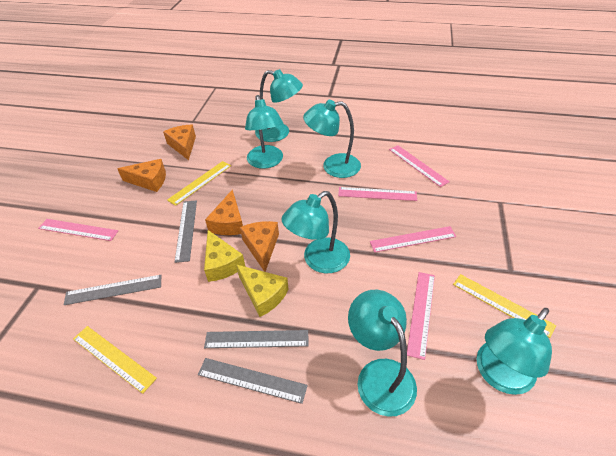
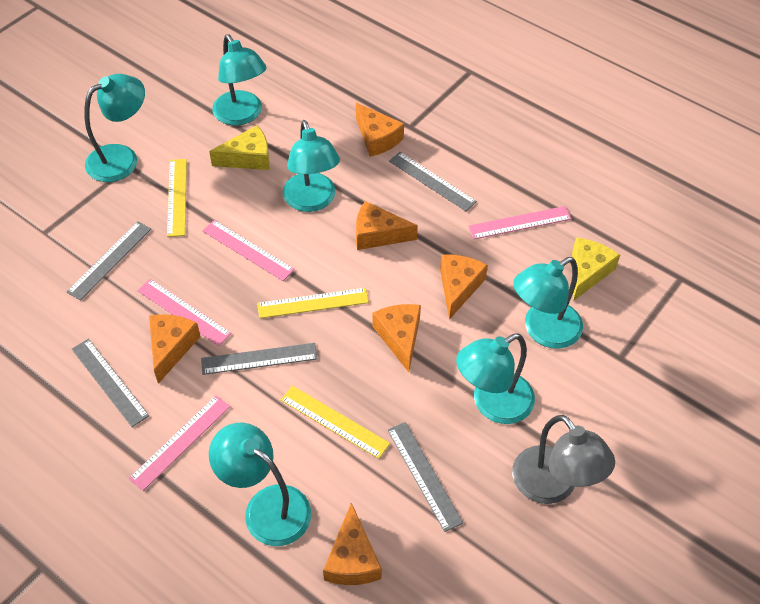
grey lamp: 0 -> 1
grey ruler: 4 -> 5
orange cheese: 4 -> 6
pink ruler: 5 -> 4

